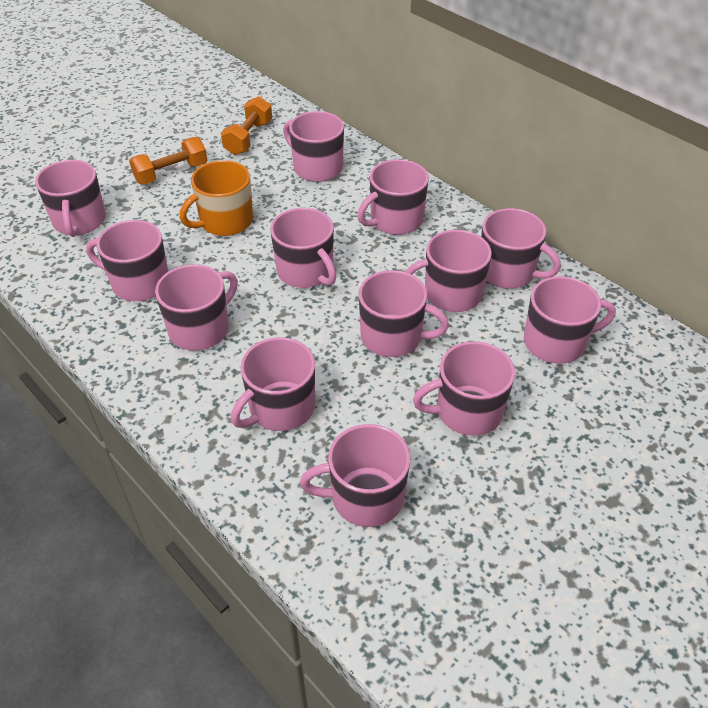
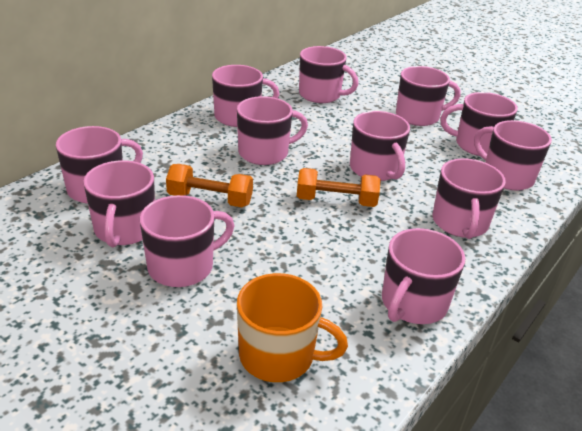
pink mug: 13 -> 12

